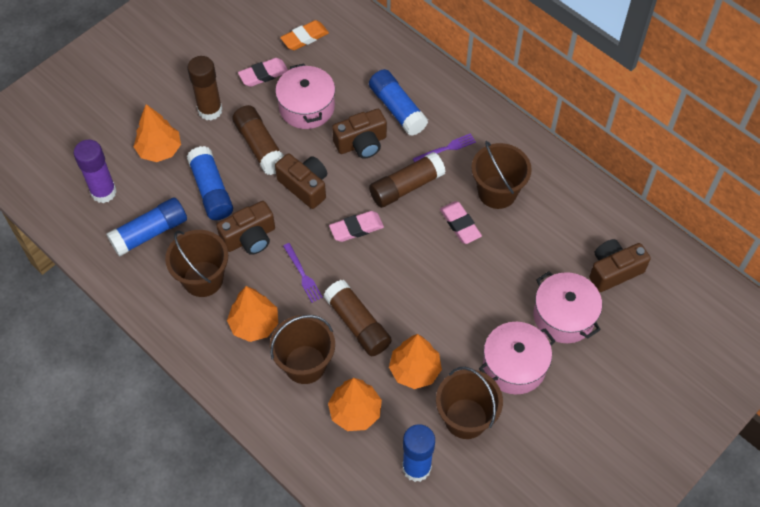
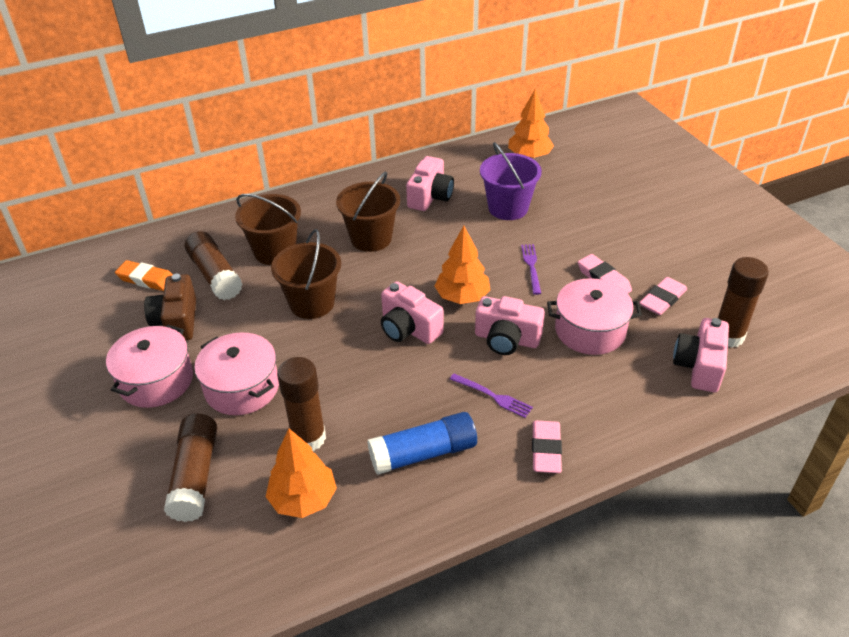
blue glue stick: 4 -> 1
brown bucket: 4 -> 3
brown camera: 4 -> 1
orange tree: 4 -> 3
pink camera: 0 -> 4
purple bucket: 0 -> 1
purple glue stick: 1 -> 0

